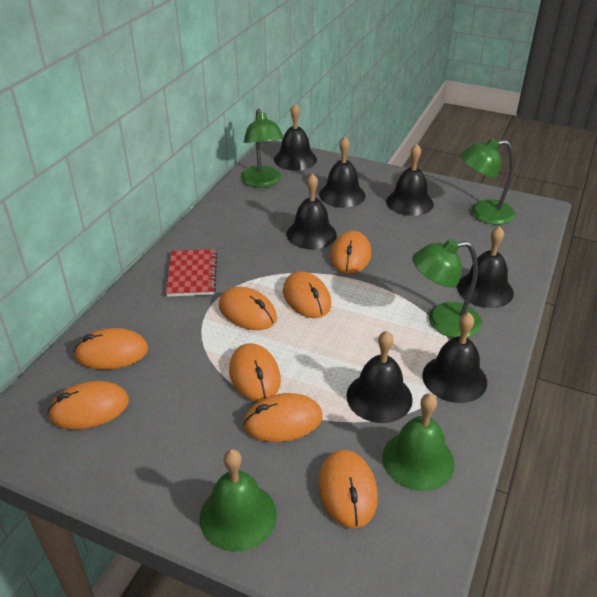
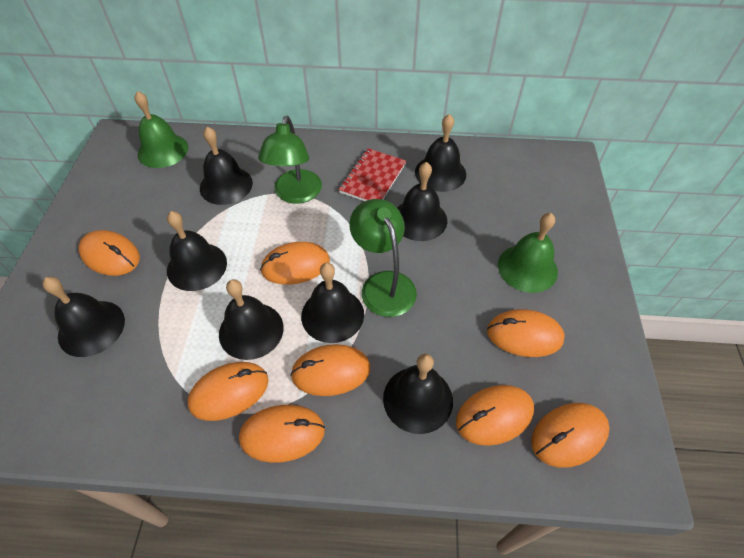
black bell: 7 -> 8
green lamp: 3 -> 2

